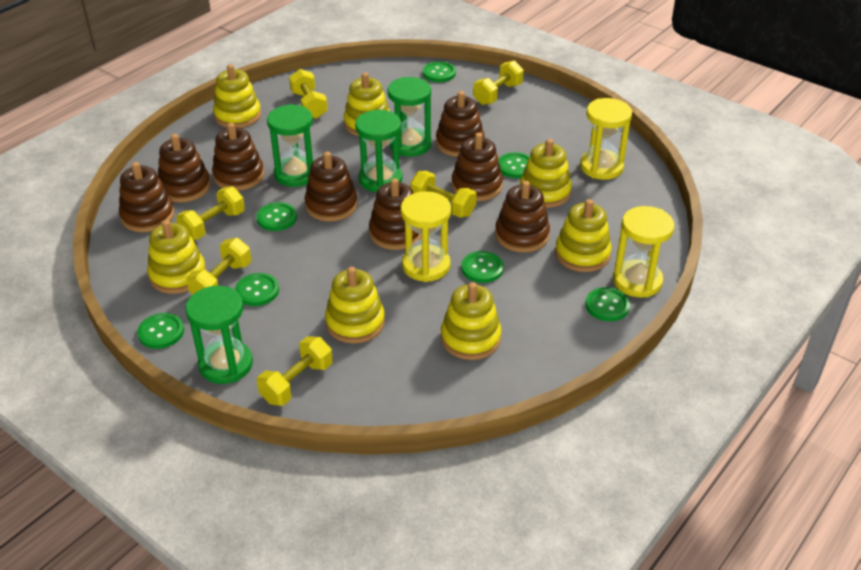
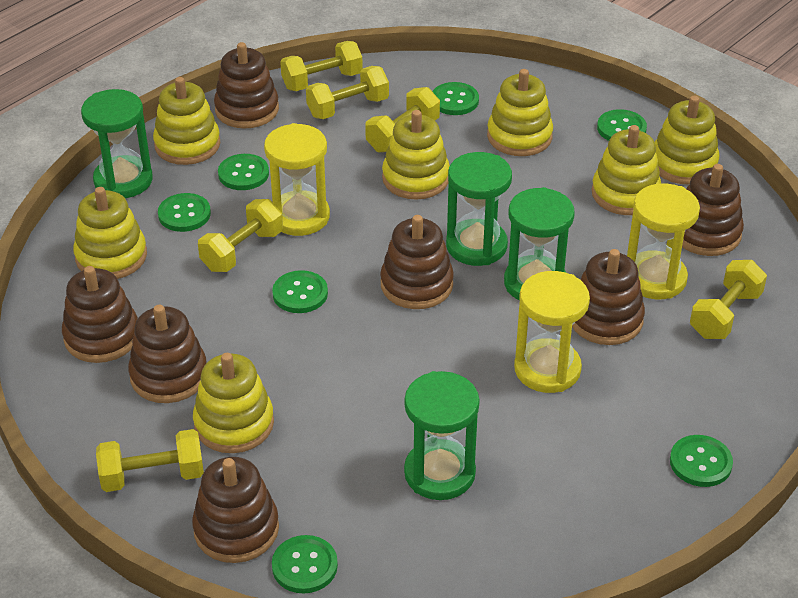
brown stacking toy: 8 -> 7

